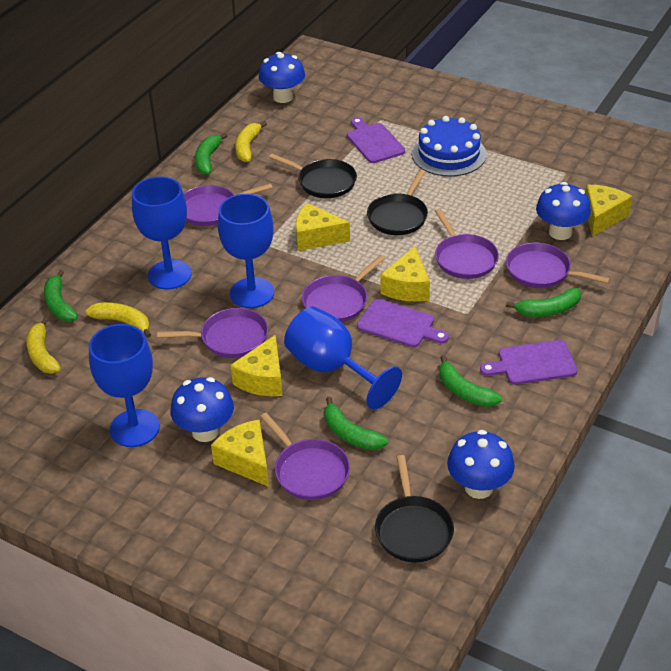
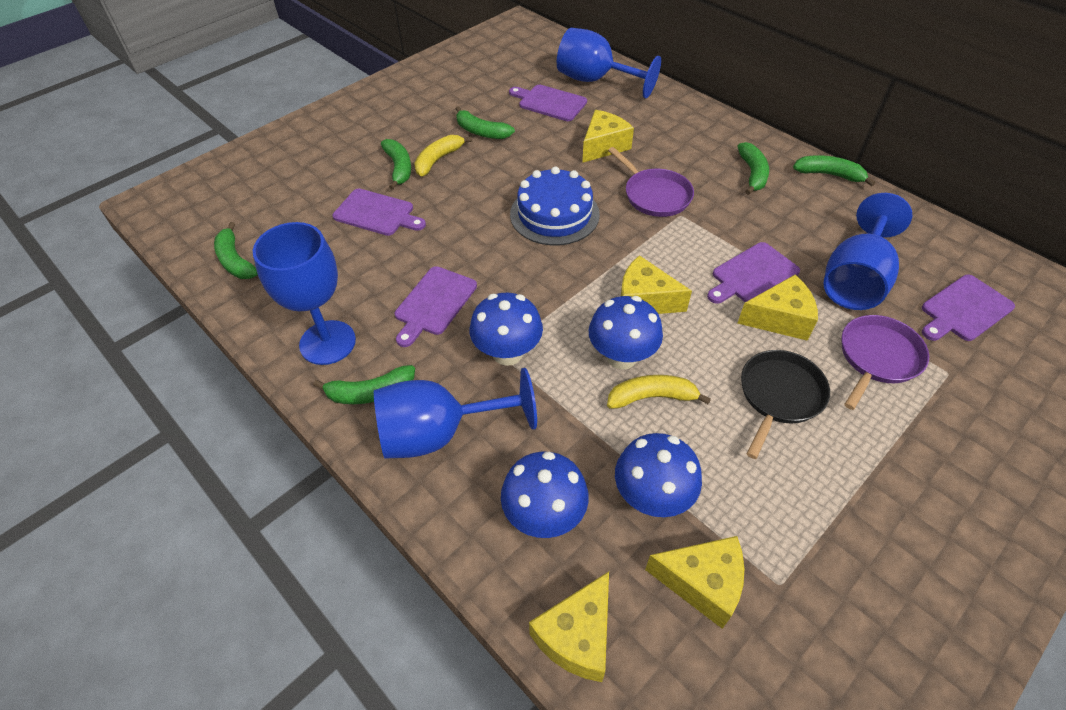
black pan: 3 -> 1
green banana: 5 -> 6
purple cutting board: 3 -> 5
purple pan: 6 -> 2
yellow banana: 3 -> 2

